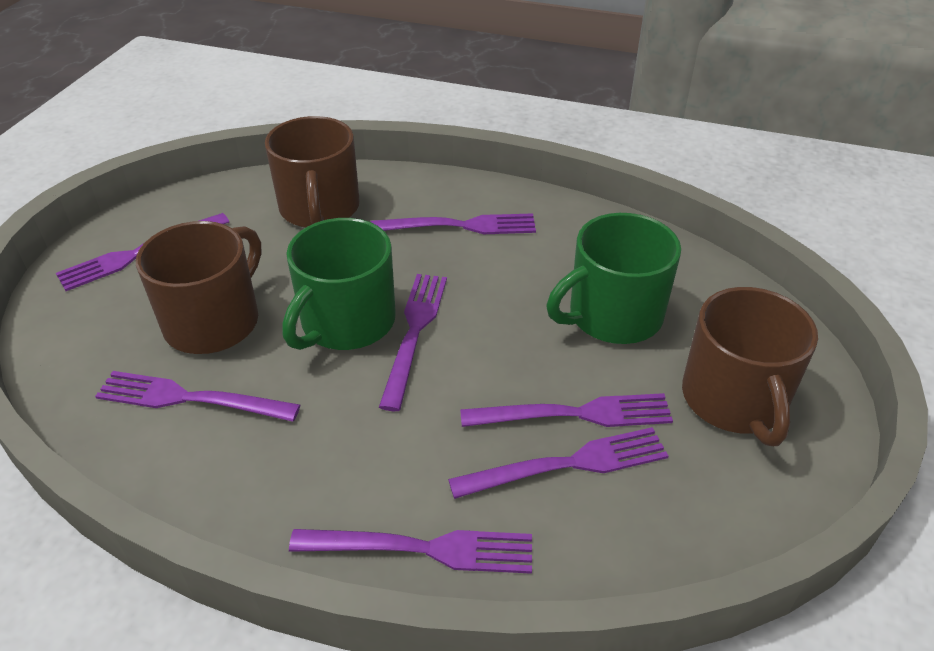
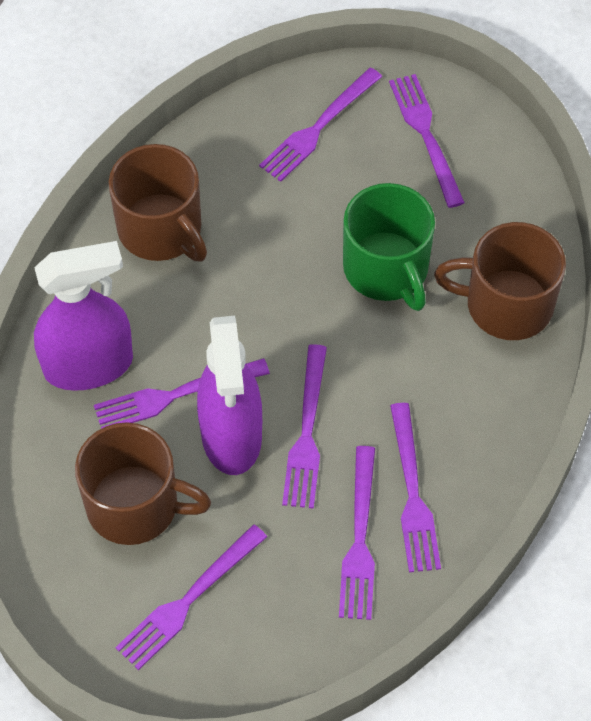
green mug: 2 -> 1
purple spray bottle: 0 -> 2

